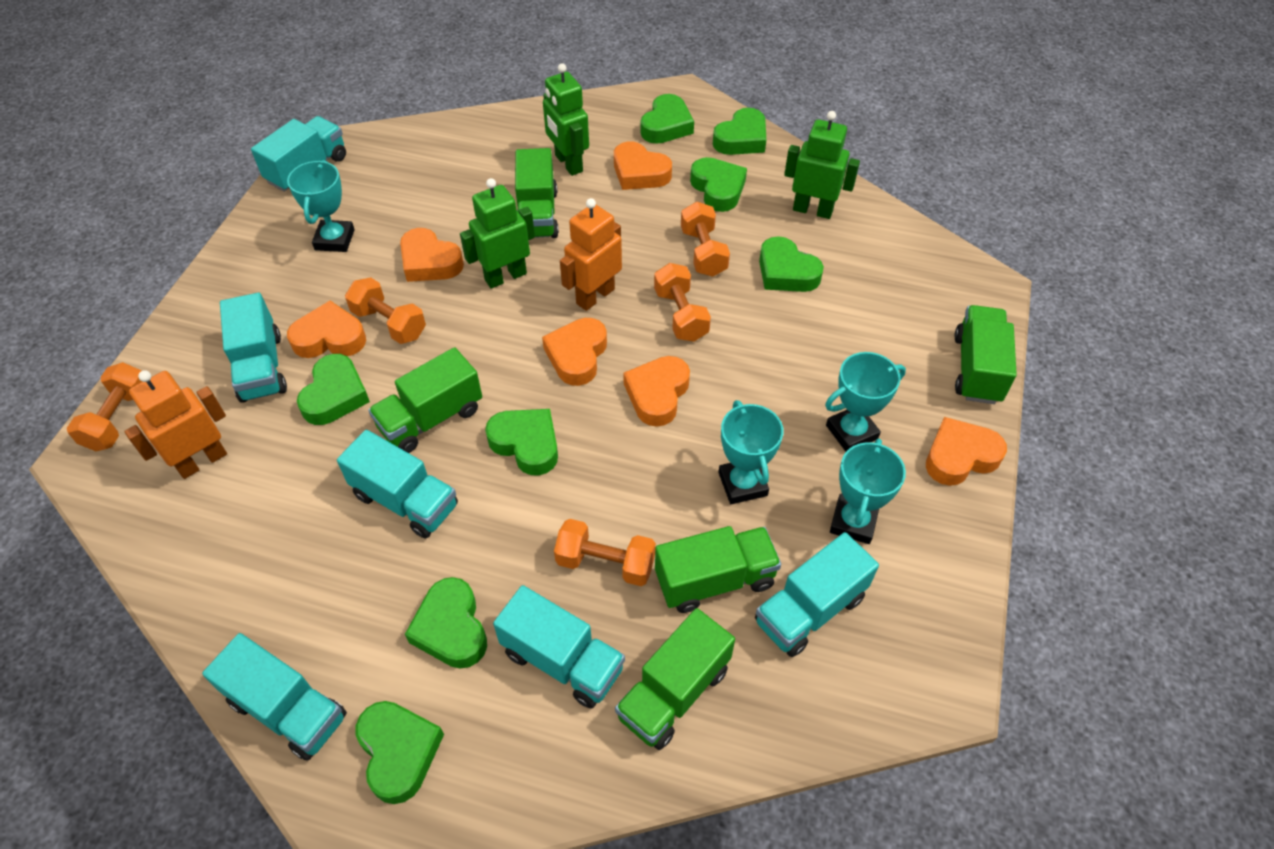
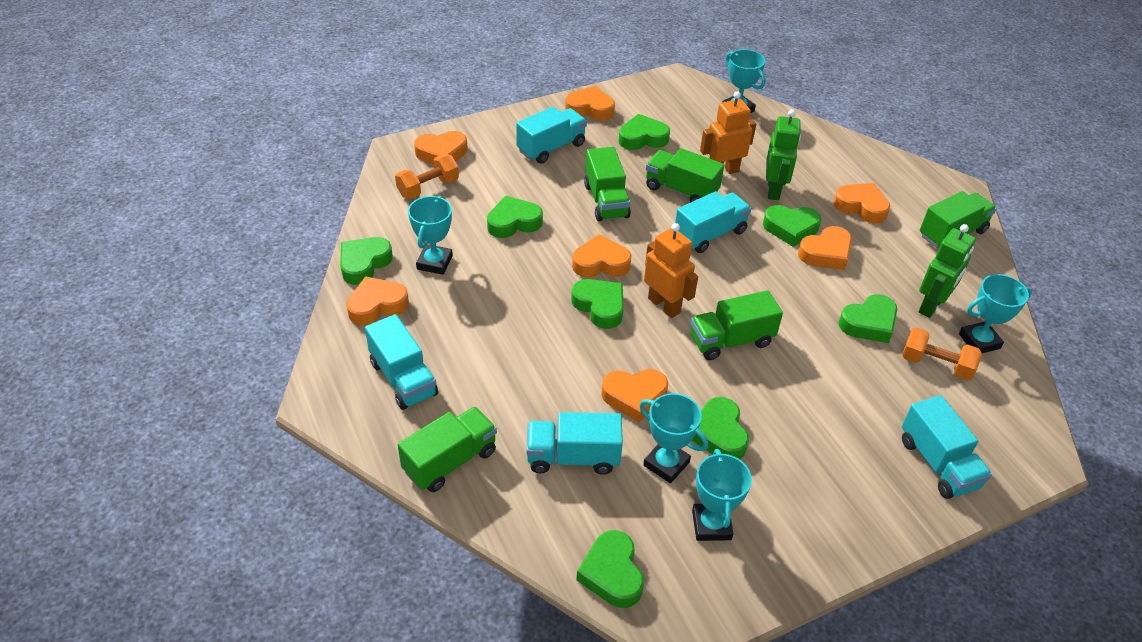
green robot: 3 -> 2
orange dumbbell: 5 -> 2
orange heart: 6 -> 7
turquoise trophy: 4 -> 5
turquoise truck: 6 -> 5

